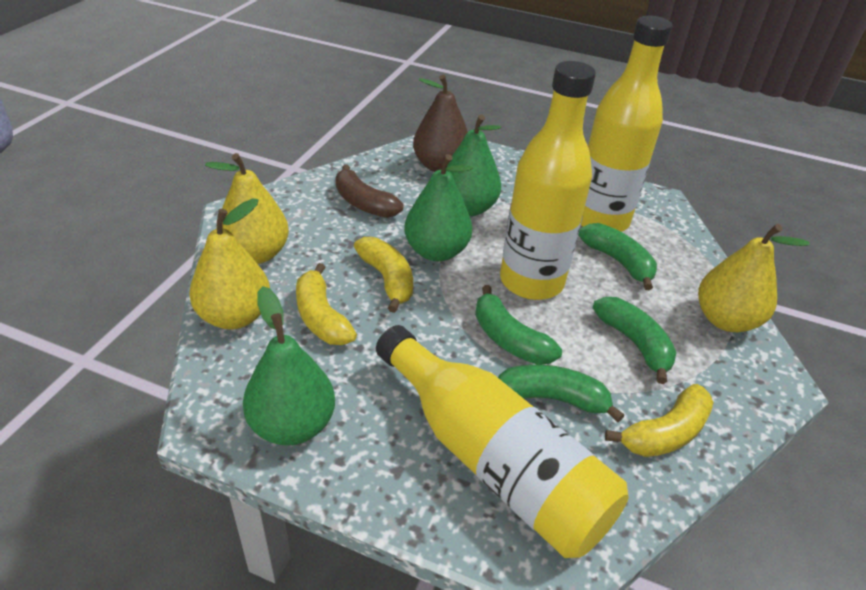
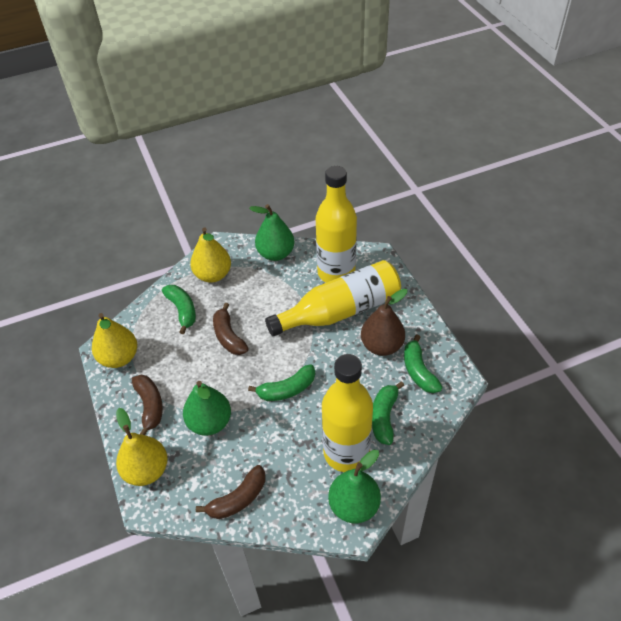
brown banana: 1 -> 3
yellow banana: 3 -> 0

